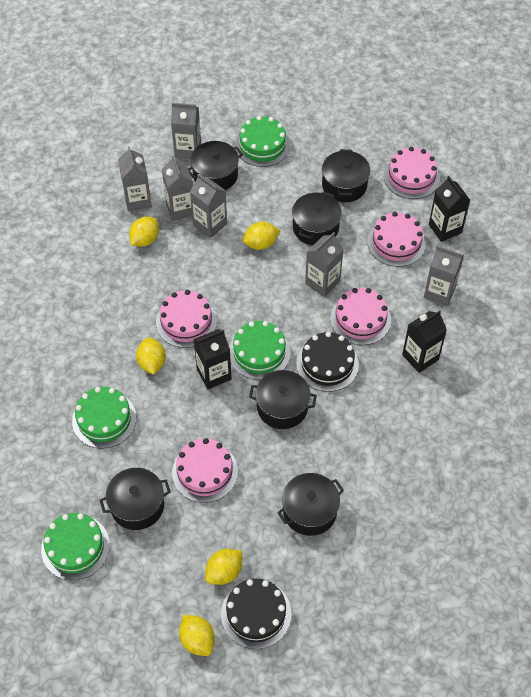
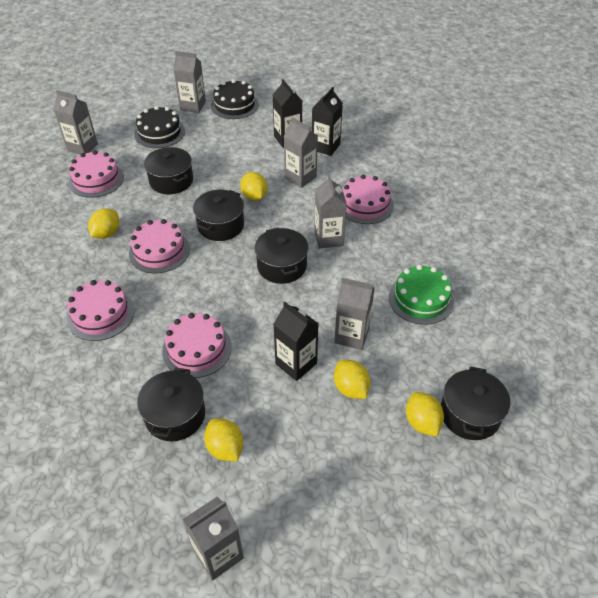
black pot: 6 -> 5
green cake: 4 -> 1

